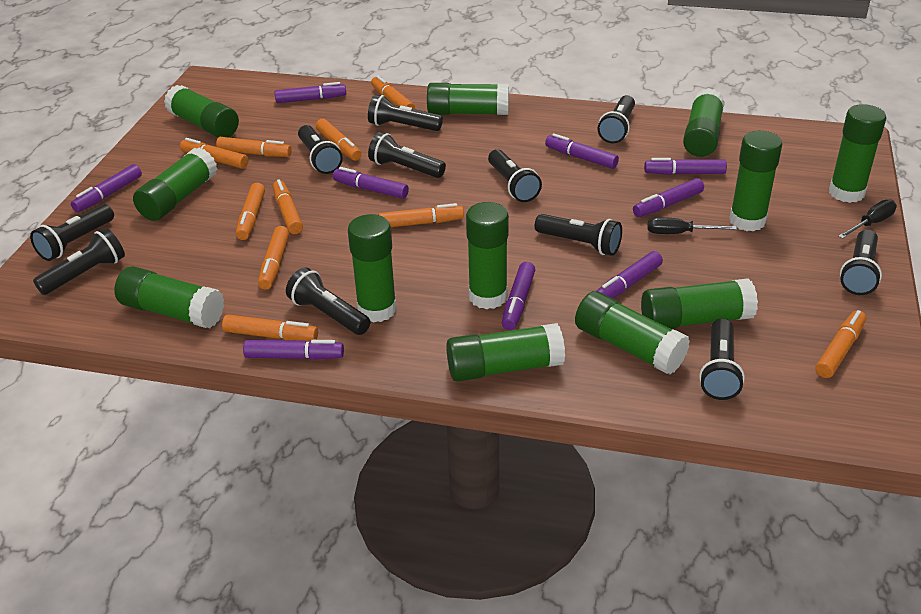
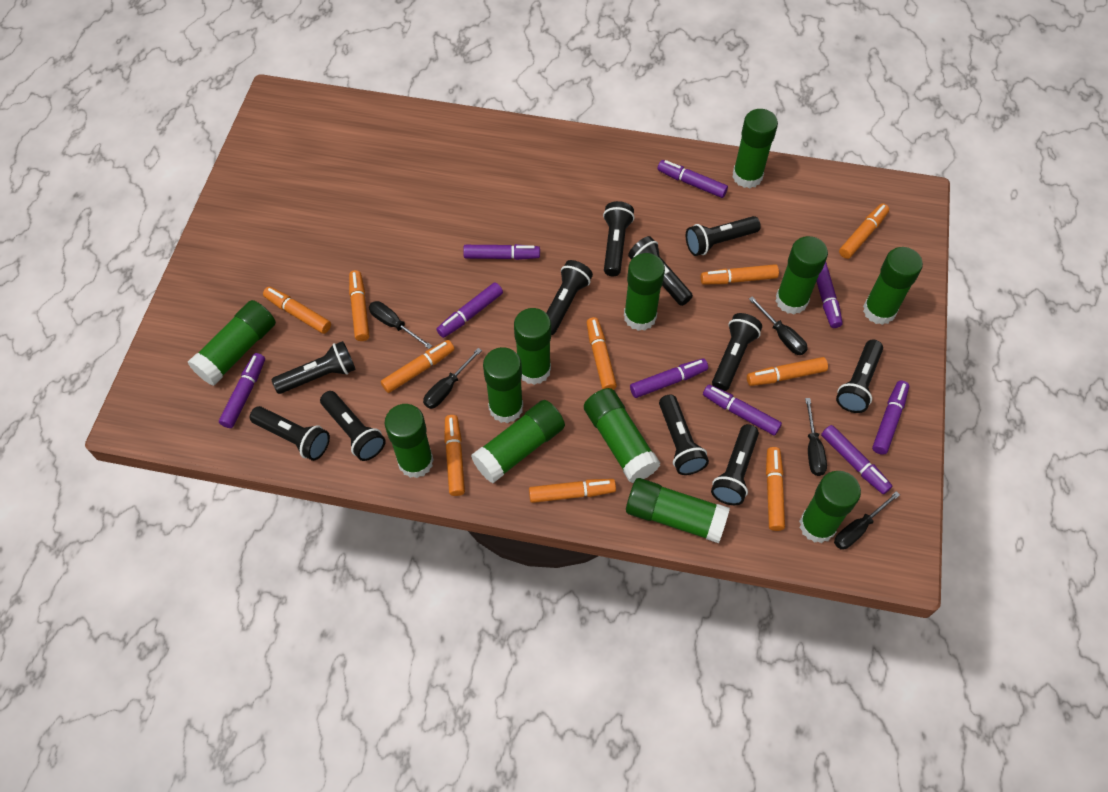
black screwdriver: 2 -> 5

